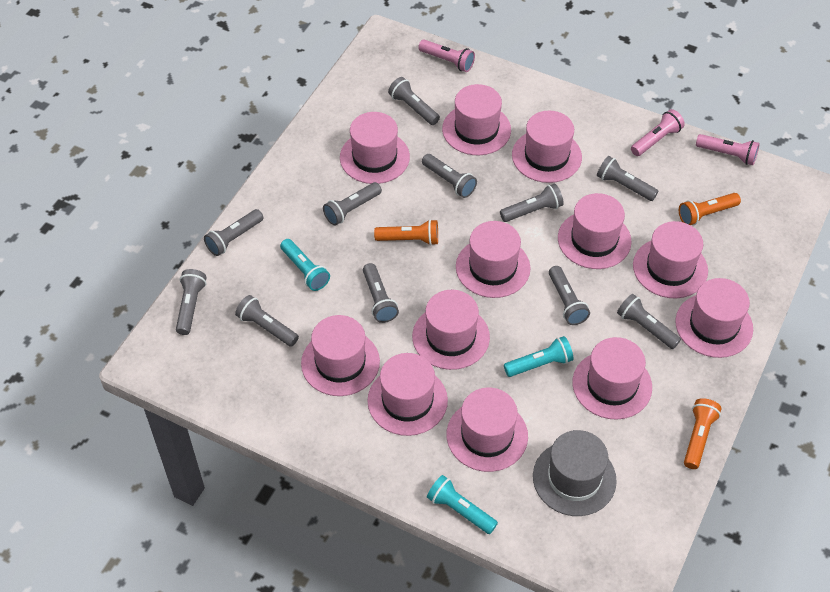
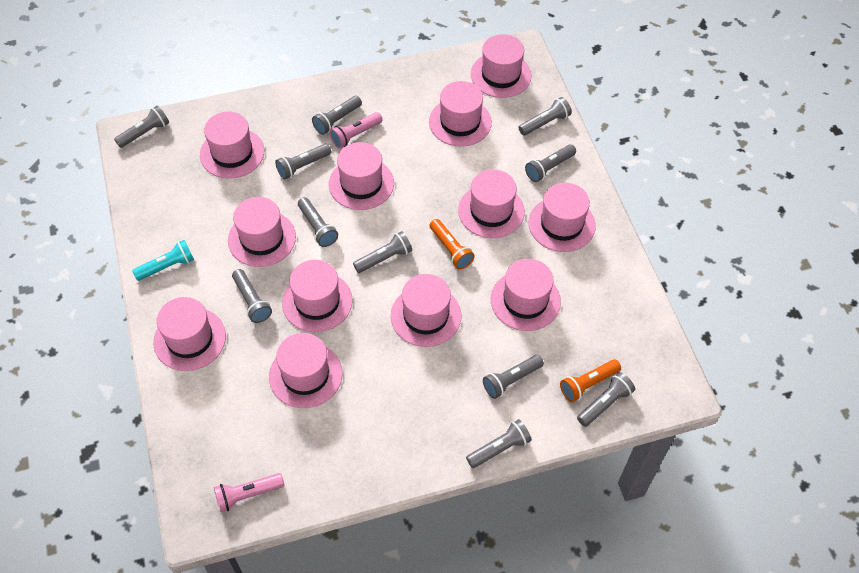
grey hat: 1 -> 0
orange flashlight: 3 -> 2
pink flashlight: 3 -> 2
turquoise flashlight: 3 -> 1

